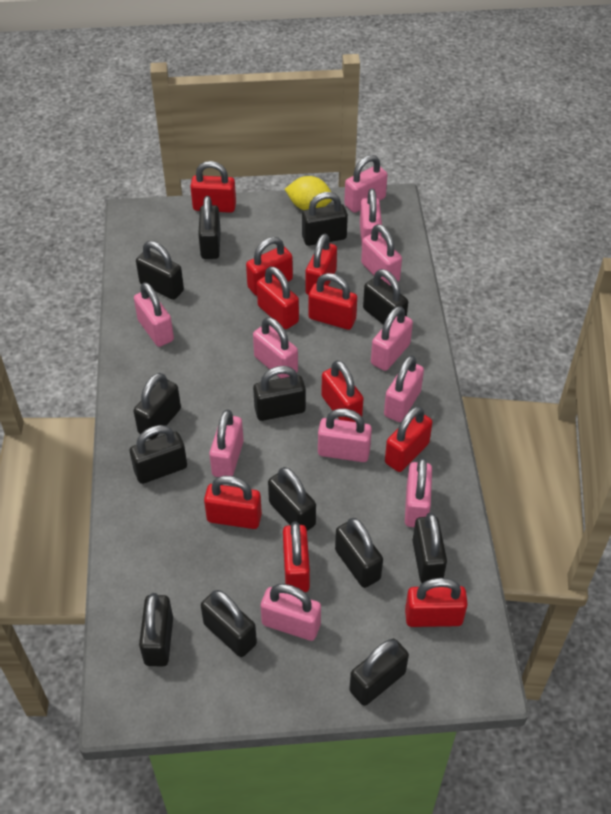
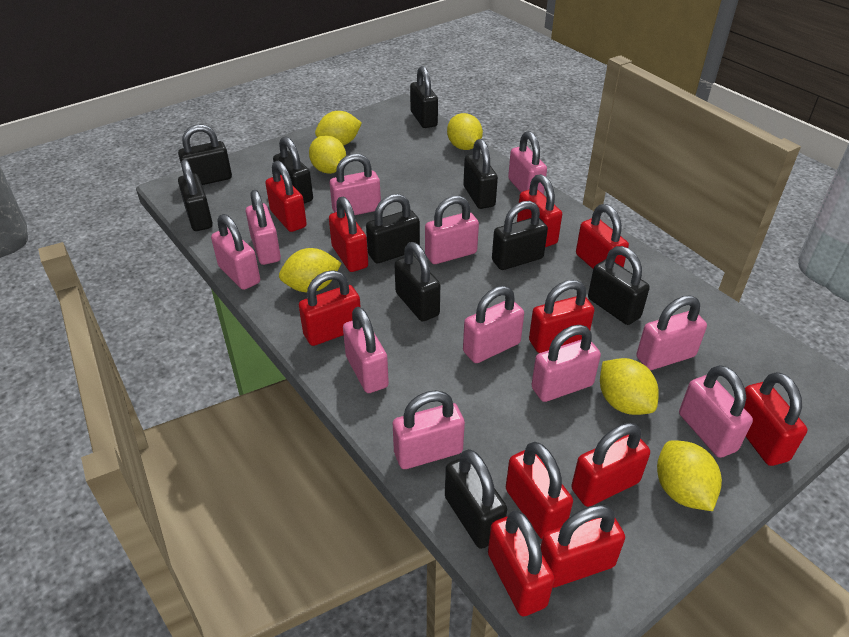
black padlock: 13 -> 10
red padlock: 10 -> 11
yellow lemon: 1 -> 6

